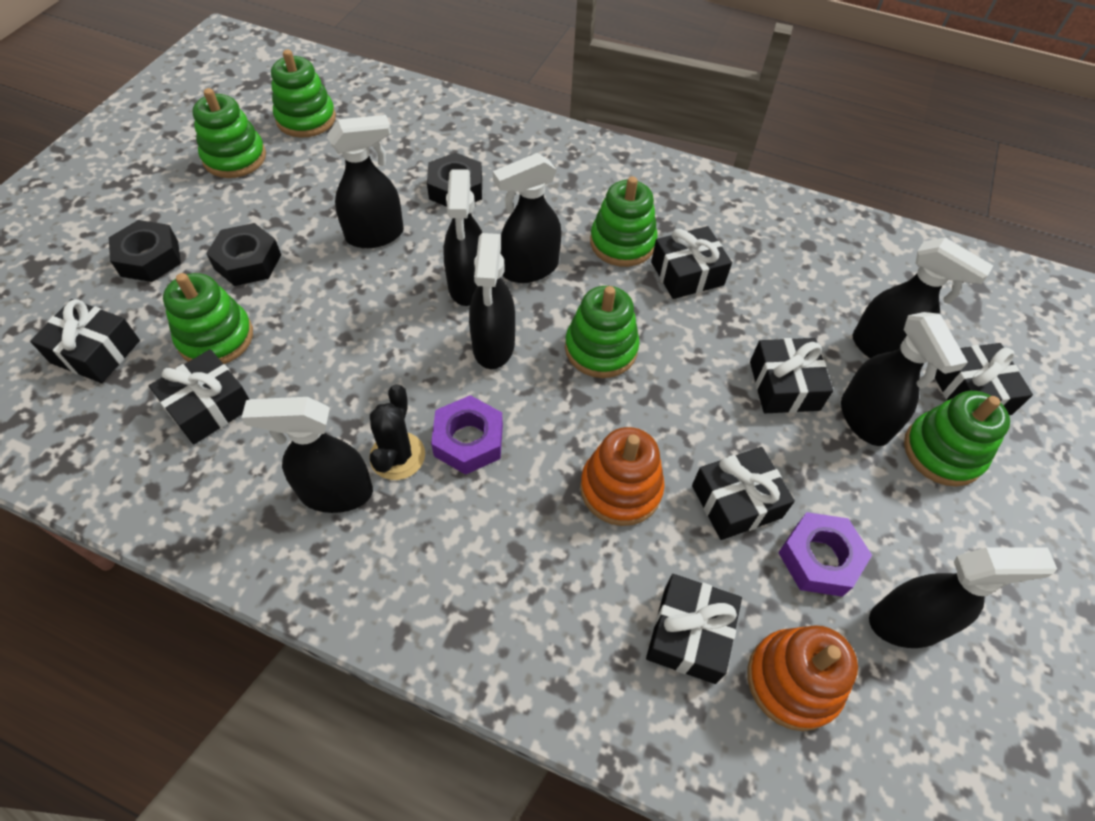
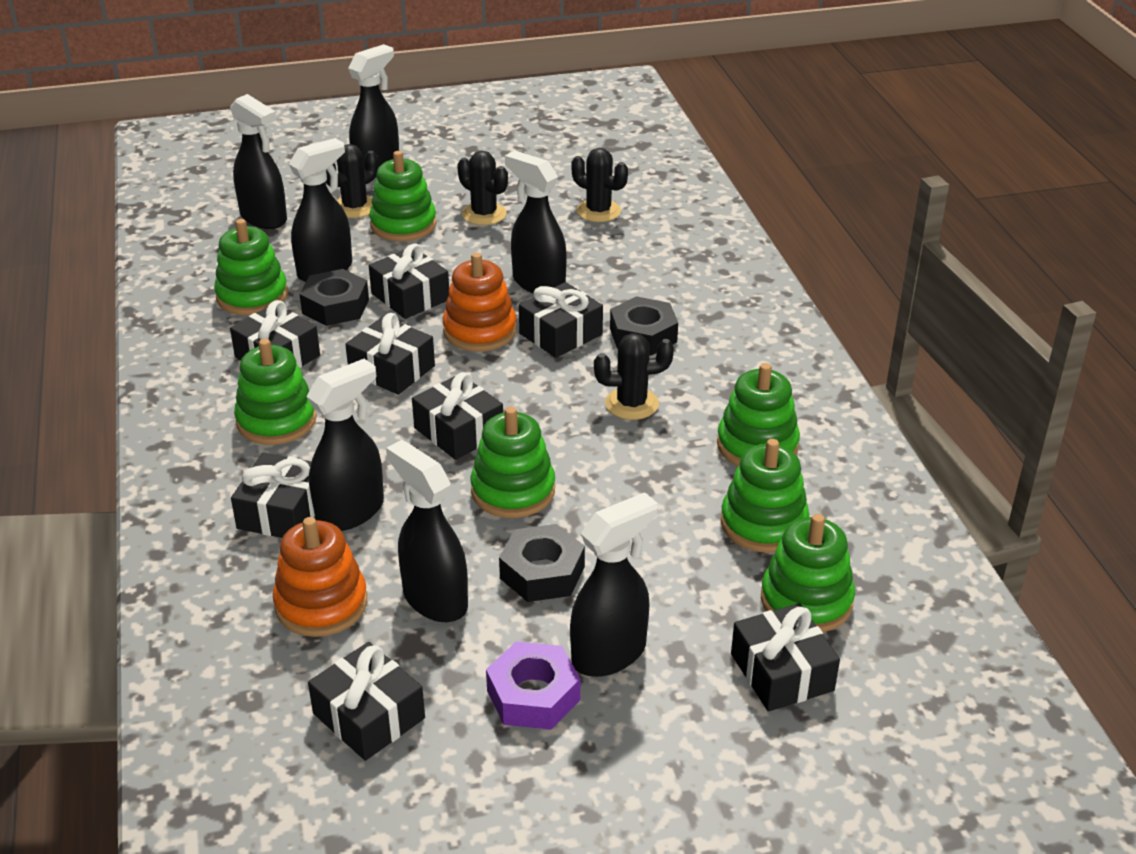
black cactus: 1 -> 4
black gift: 7 -> 8
black spray bottle: 8 -> 7
green stacking toy: 6 -> 7
purple nut: 2 -> 1

